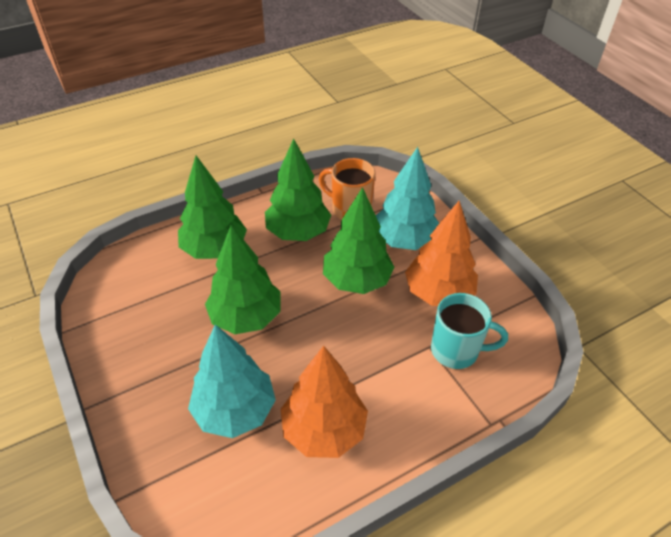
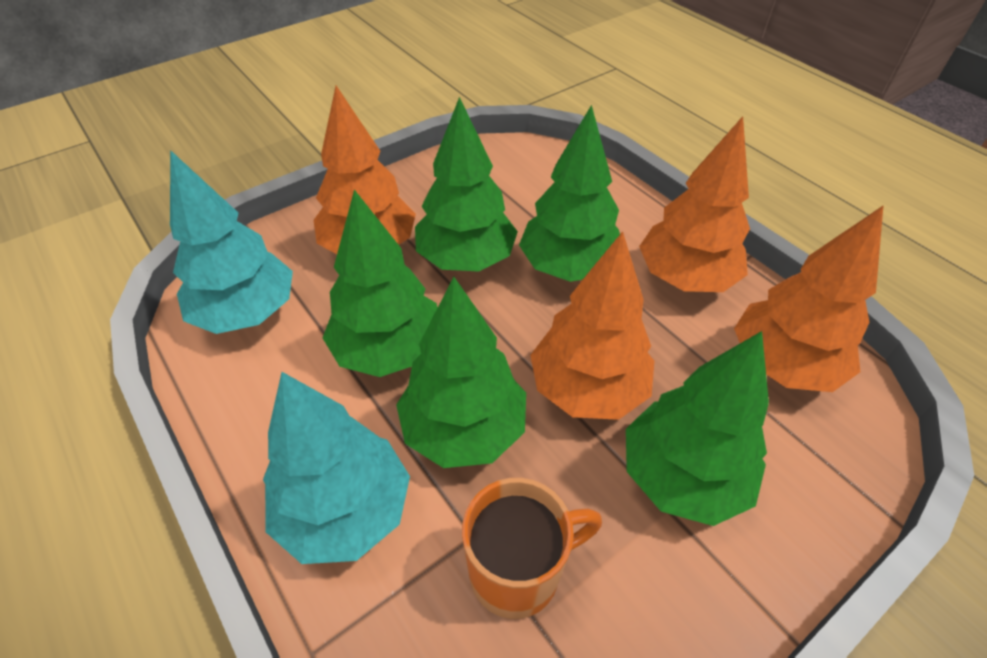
green tree: 4 -> 5
orange tree: 2 -> 4
turquoise mug: 1 -> 0

